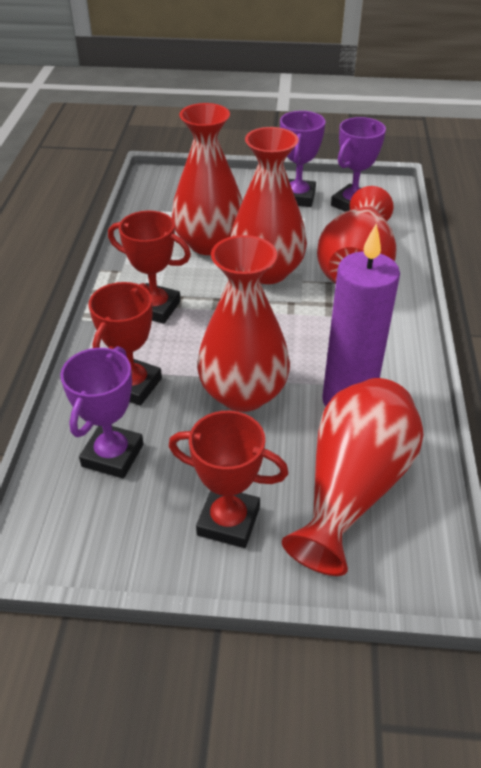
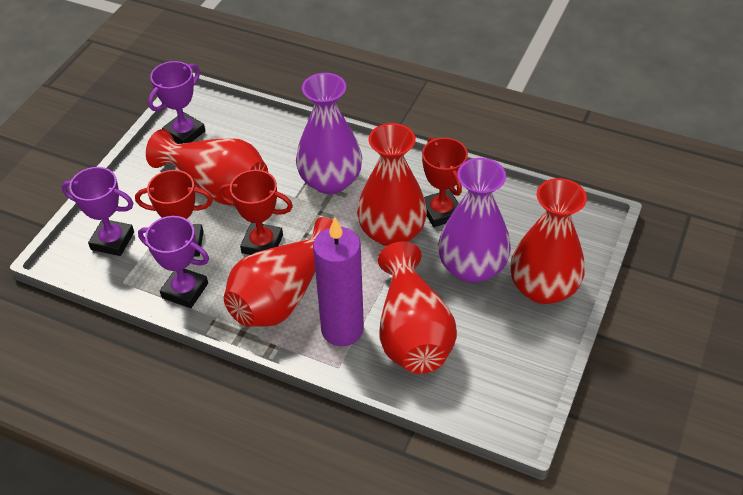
purple vase: 0 -> 2

